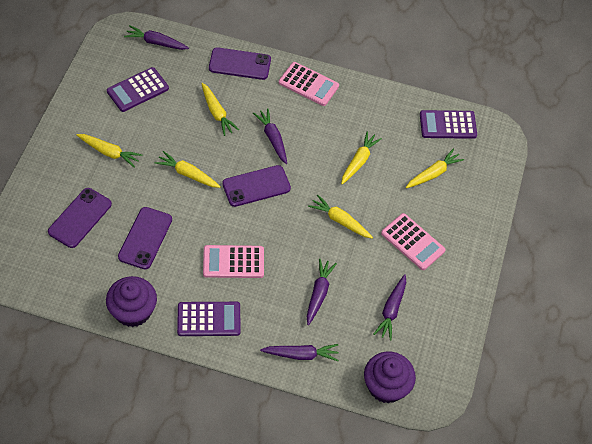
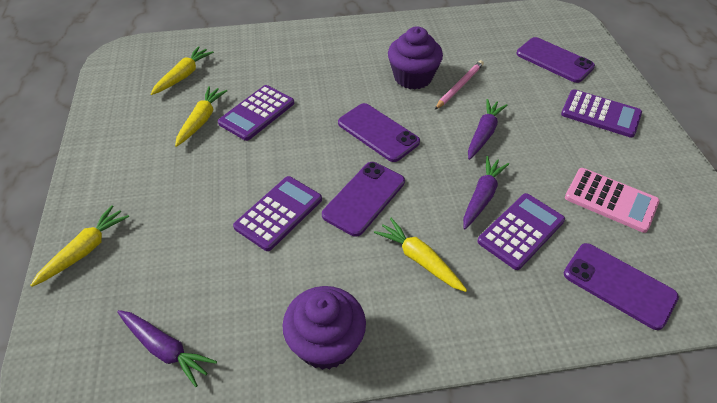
pink calculator: 3 -> 1
pink pencil: 0 -> 1
purple calculator: 3 -> 4
purple carrot: 5 -> 3
yellow carrot: 6 -> 4

